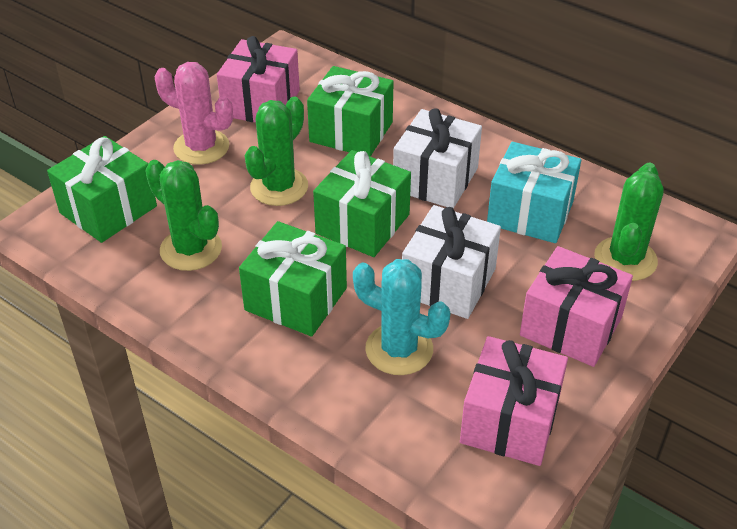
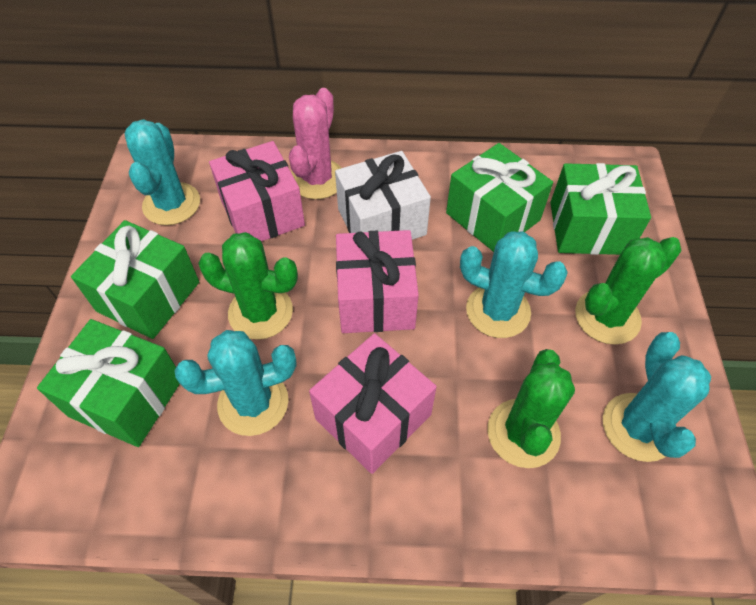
turquoise cactus: 1 -> 4
turquoise gift: 1 -> 0
white gift: 2 -> 1

